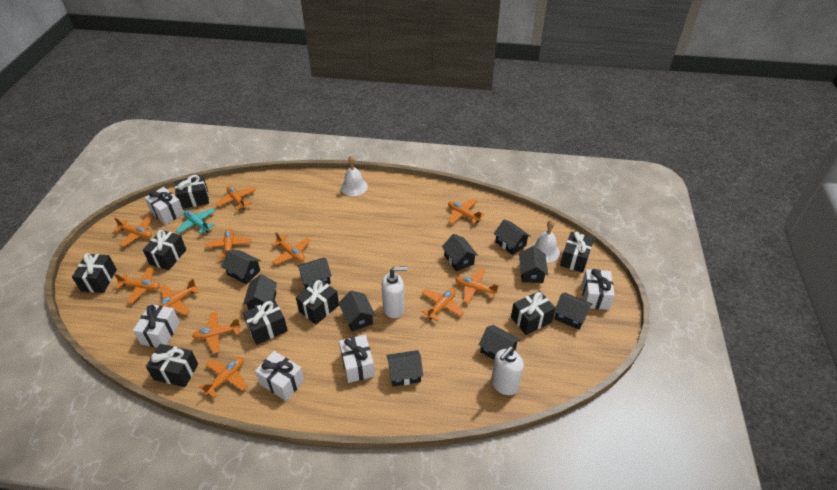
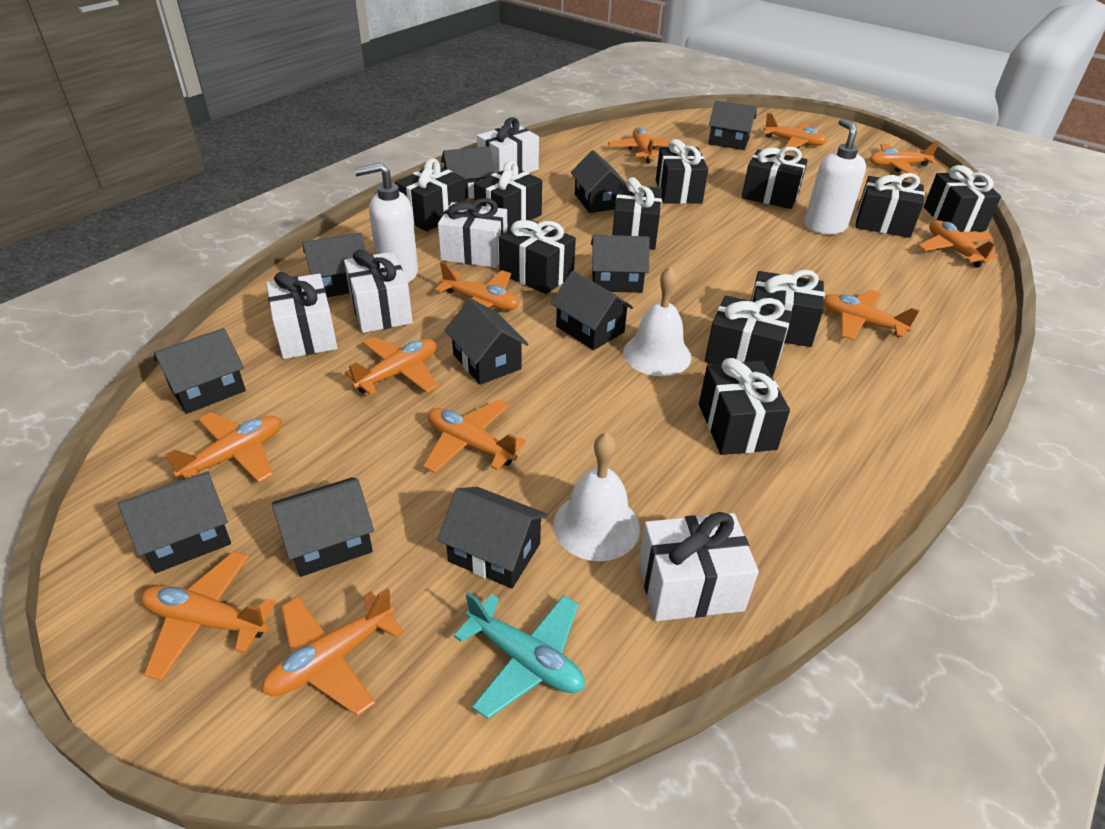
black gift: 8 -> 11
black house: 10 -> 11

